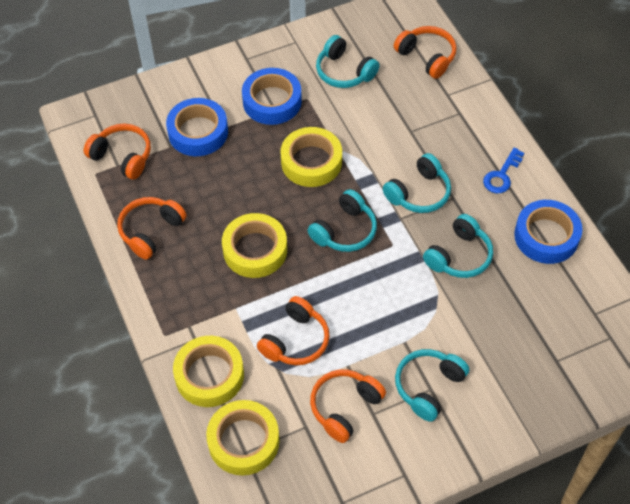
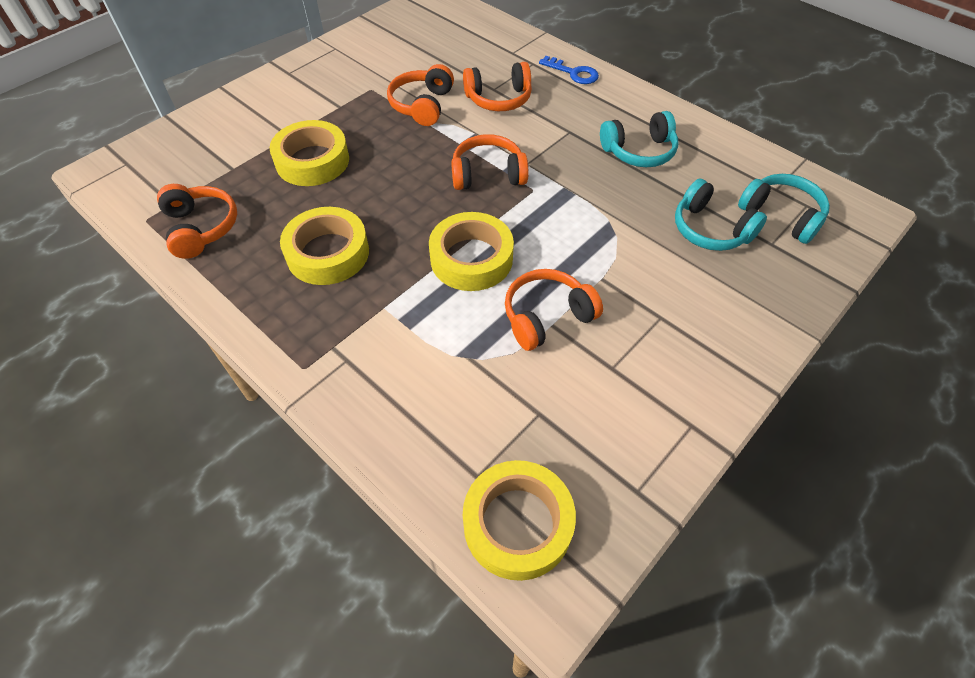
blue tape: 3 -> 0
turquoise headphones: 5 -> 3

